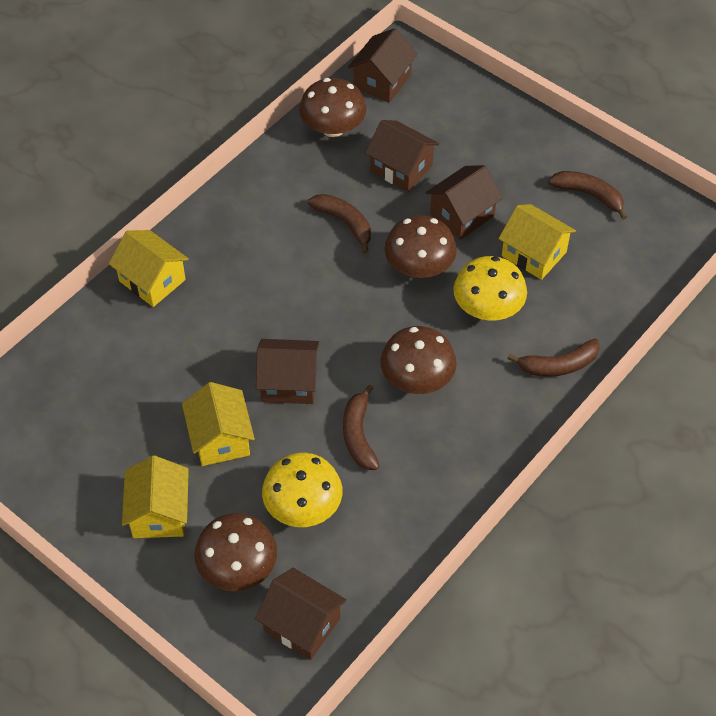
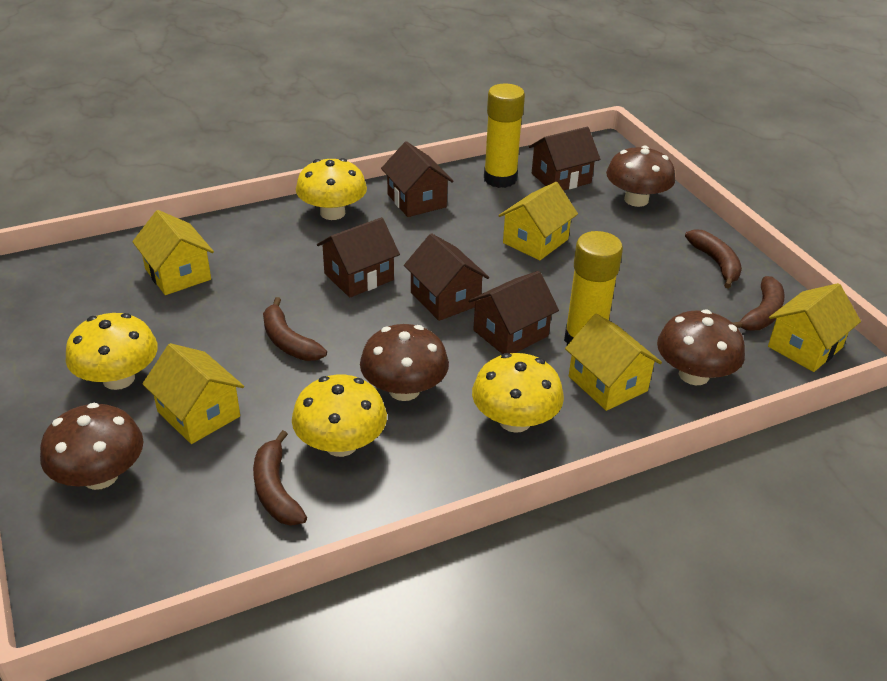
yellow glue stick: 0 -> 2
yellow house: 4 -> 5
yellow mushroom: 2 -> 4

